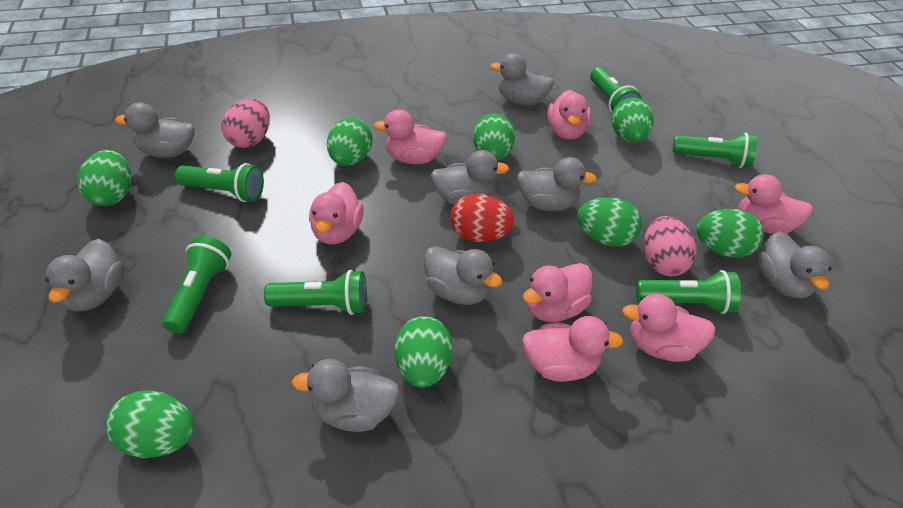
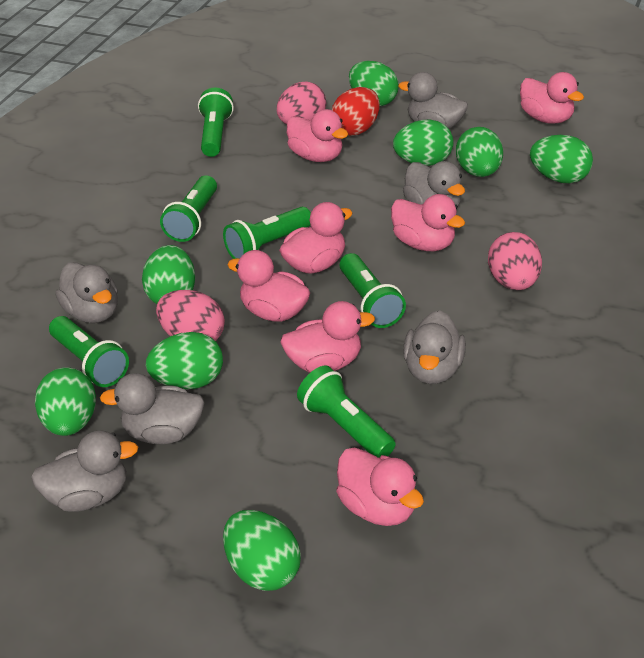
grey duck: 8 -> 6
pink egg: 2 -> 3

